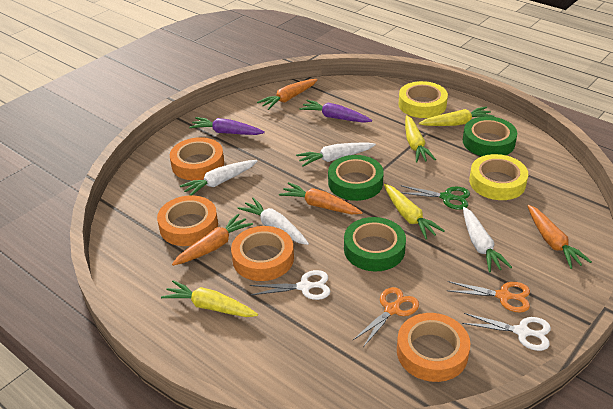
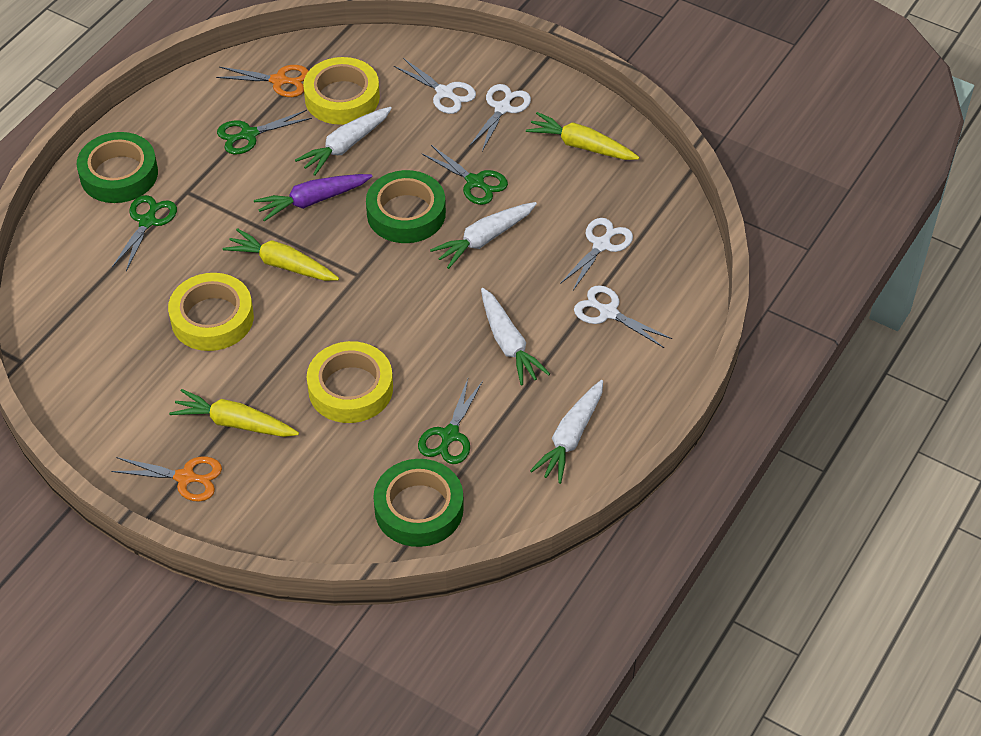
green scissors: 1 -> 4
orange carrot: 4 -> 0
orange tape: 4 -> 0
purple carrot: 2 -> 1
white scissors: 2 -> 4
yellow carrot: 4 -> 3
yellow tape: 2 -> 3

